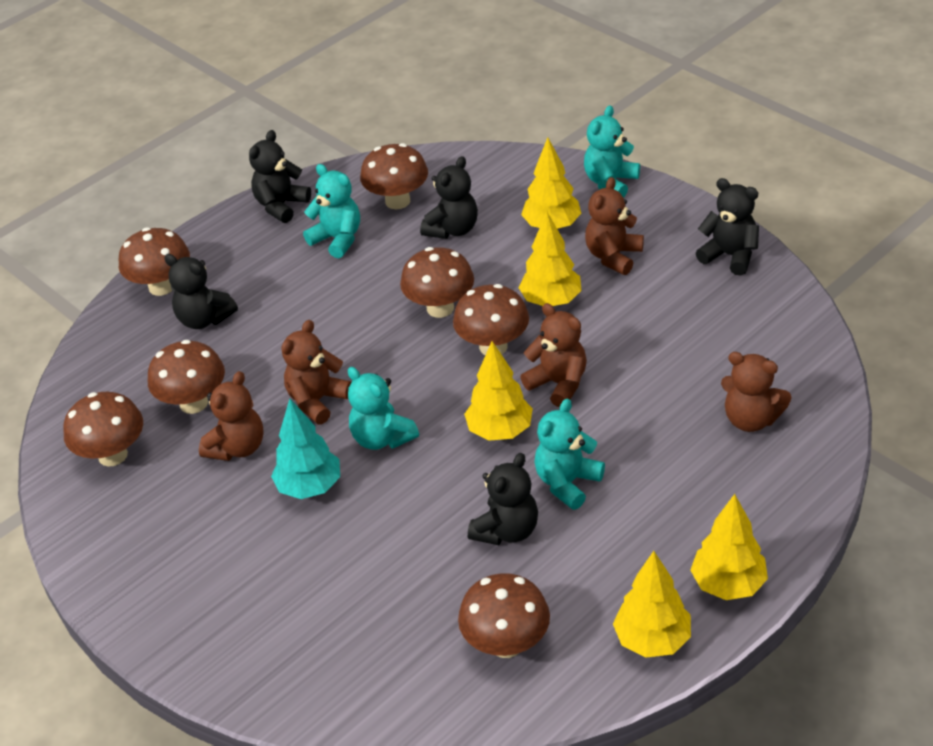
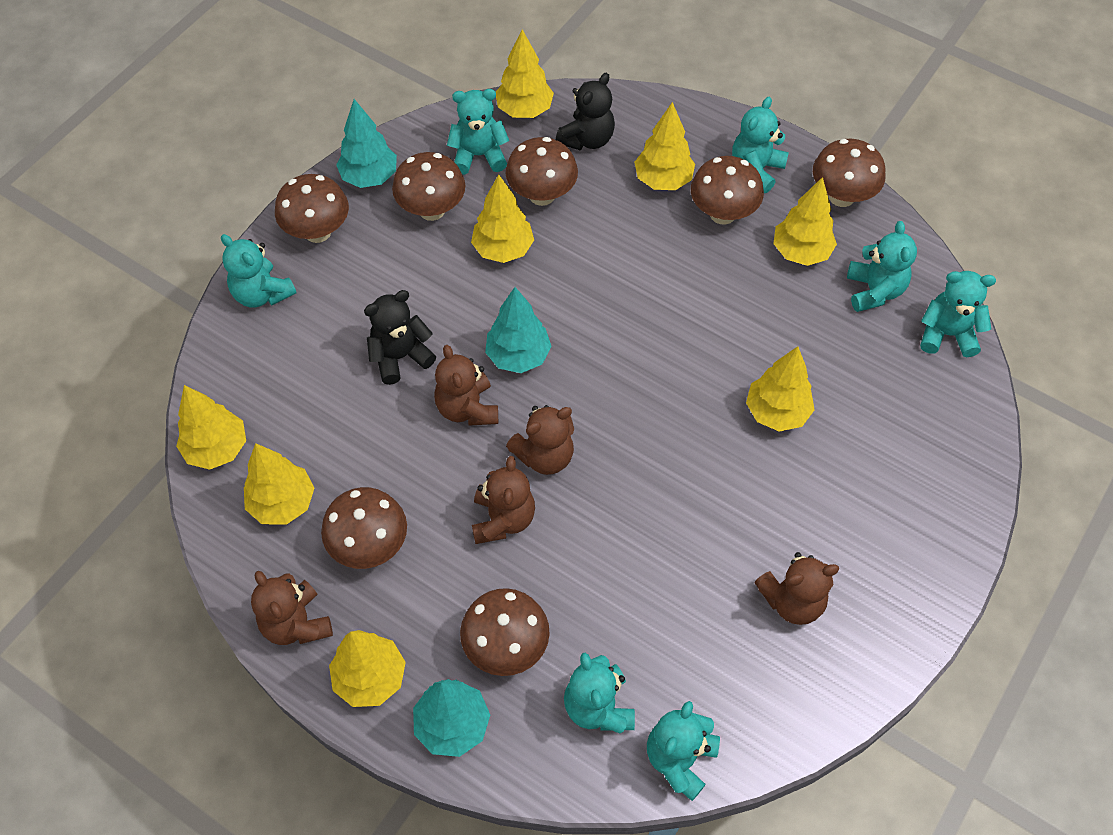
black teddy bear: 5 -> 2
turquoise teddy bear: 4 -> 7
turquoise tree: 1 -> 3
yellow tree: 5 -> 8

